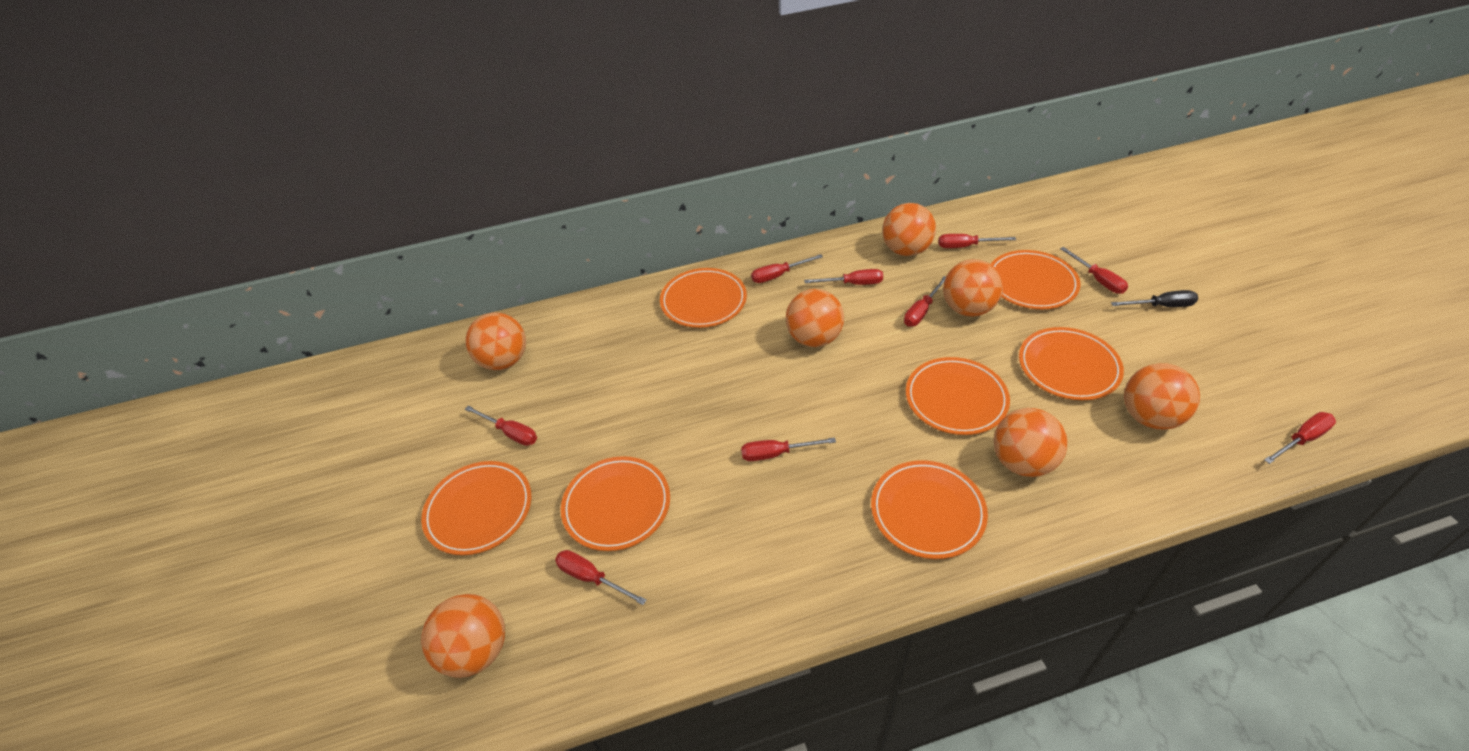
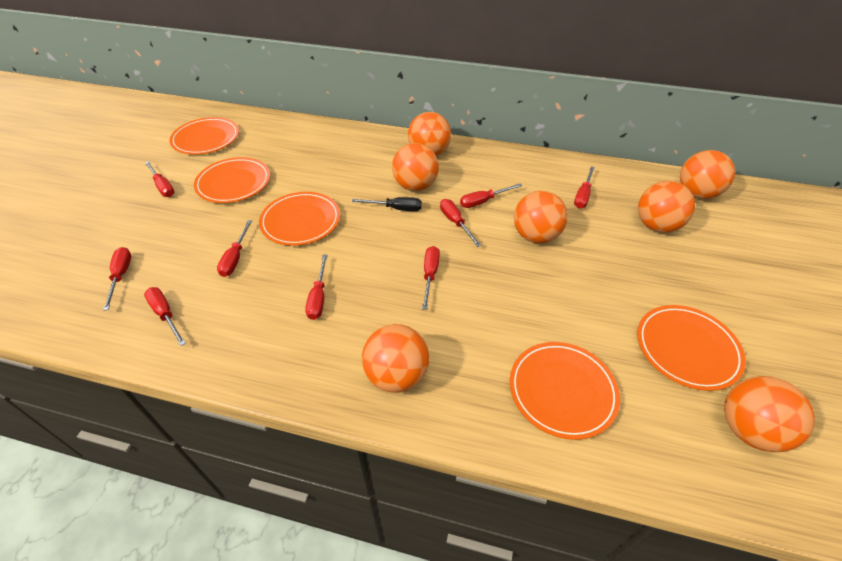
orange plate: 7 -> 5

